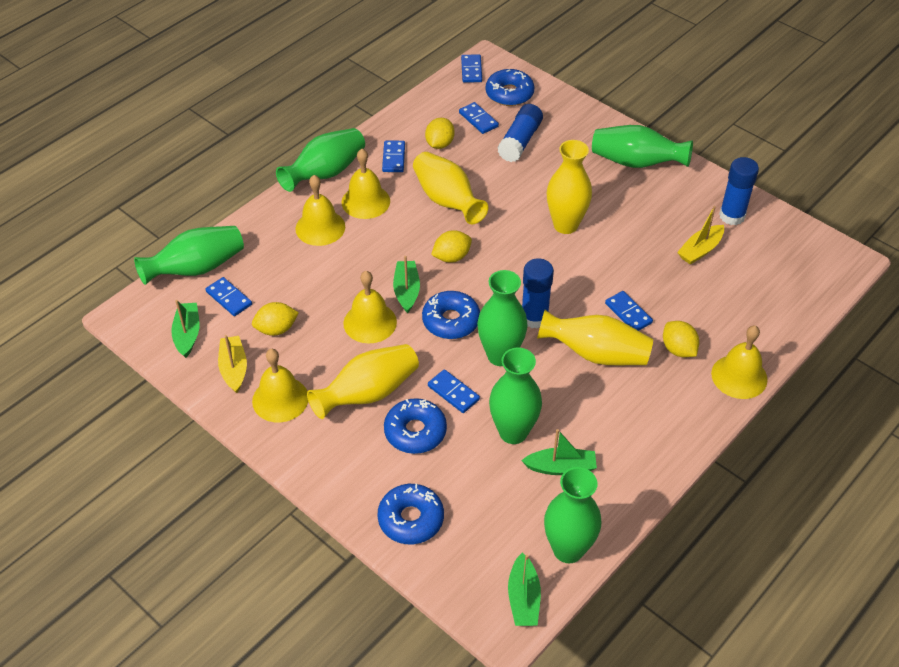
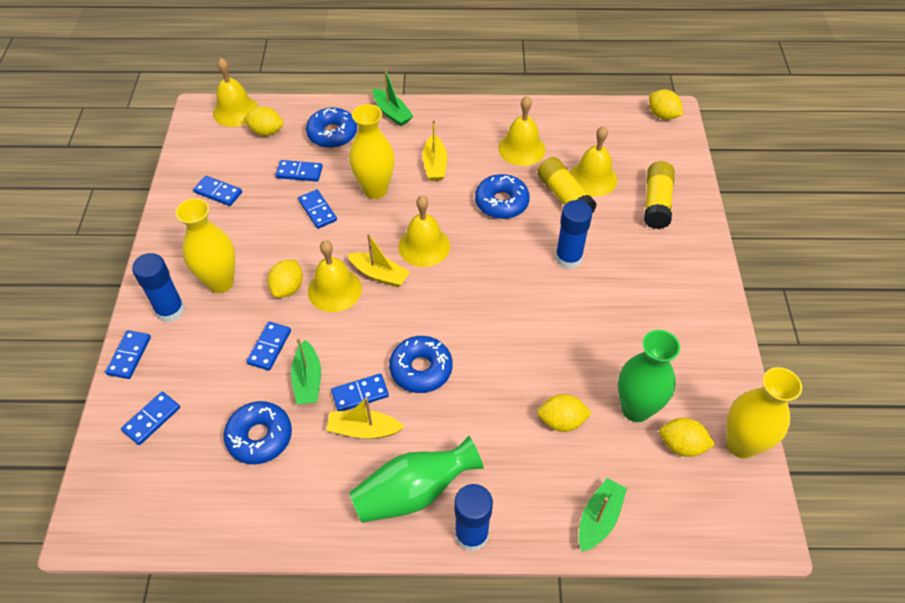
blue domino: 6 -> 7
green boat: 4 -> 3
green vase: 6 -> 2
yellow boat: 2 -> 3
yellow glue stick: 0 -> 2
yellow lemon: 4 -> 5
yellow vase: 4 -> 3

